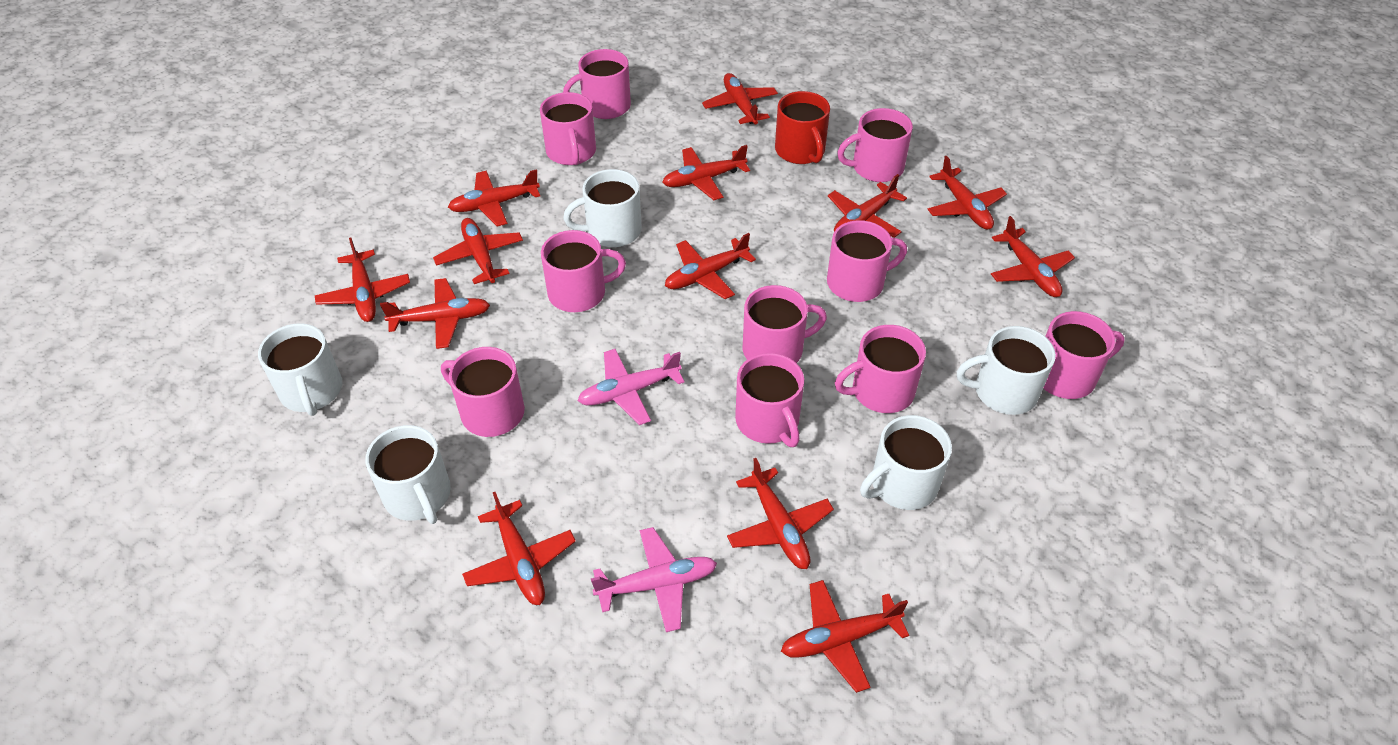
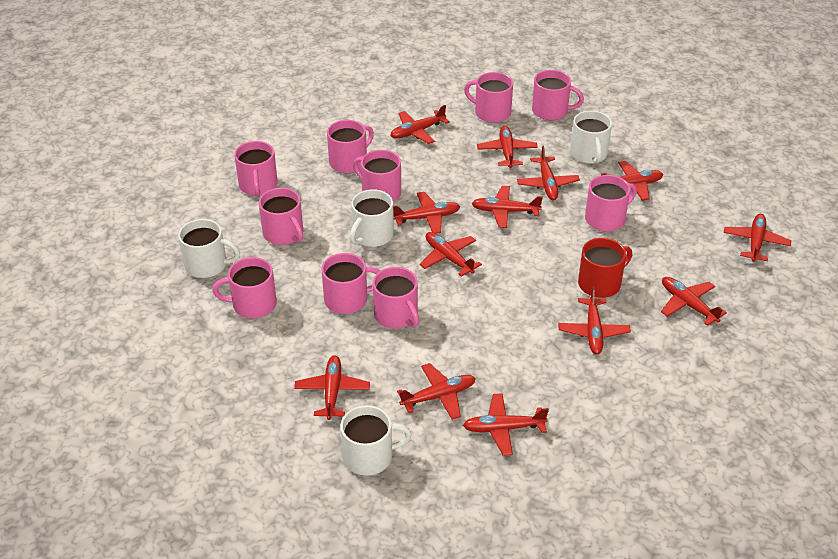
pink plane: 2 -> 0
white mug: 5 -> 4

